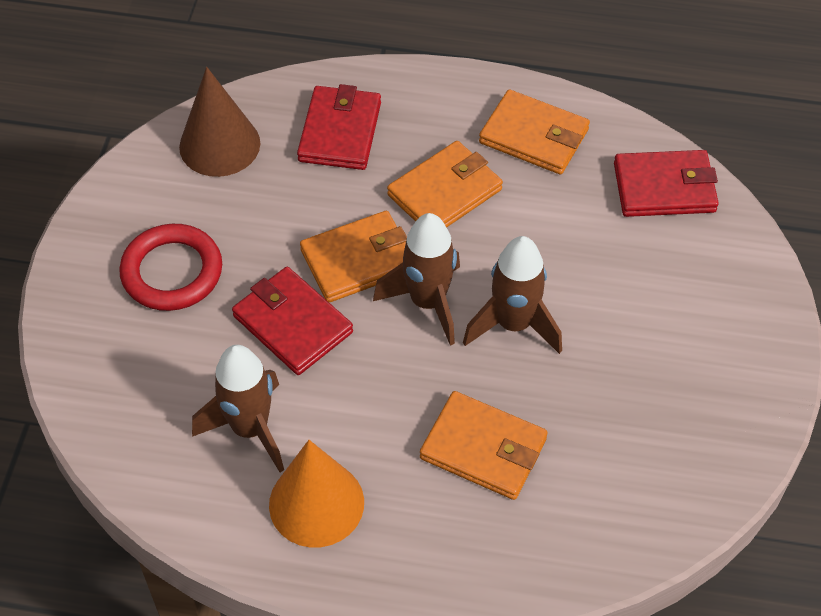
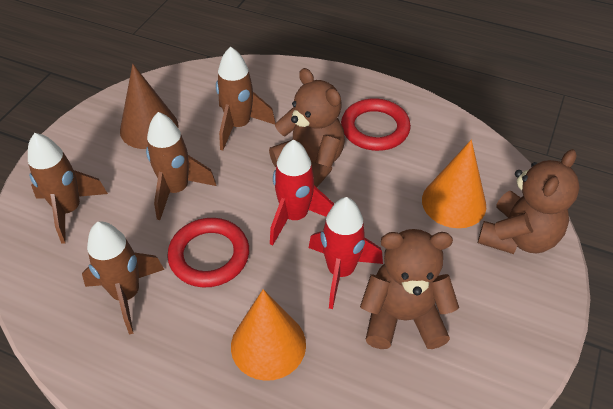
brown rocket: 3 -> 4
brown teddy bear: 0 -> 3
orange cone: 1 -> 2
orange wallet: 4 -> 0
red ring: 1 -> 2
red rocket: 0 -> 2
red wallet: 3 -> 0

